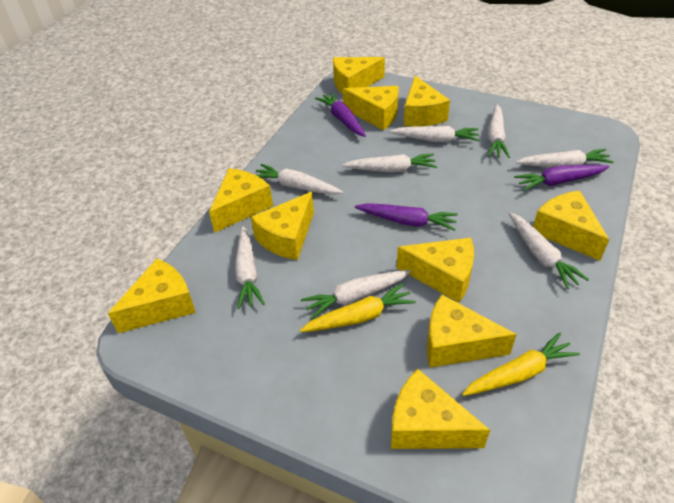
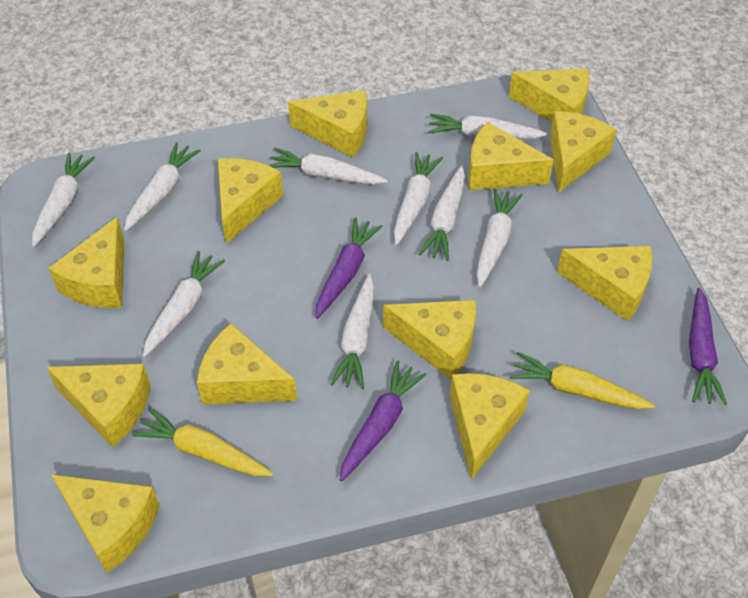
white carrot: 8 -> 9
yellow cheese: 10 -> 12

